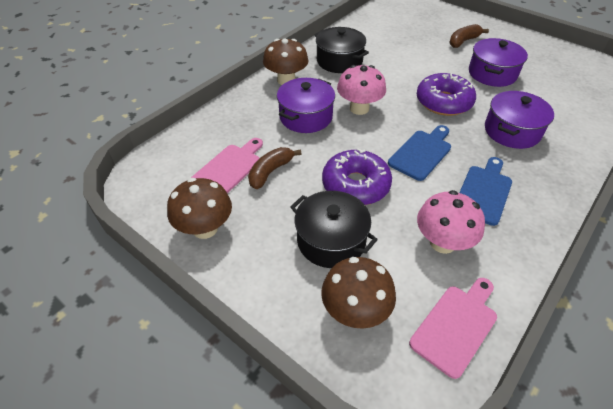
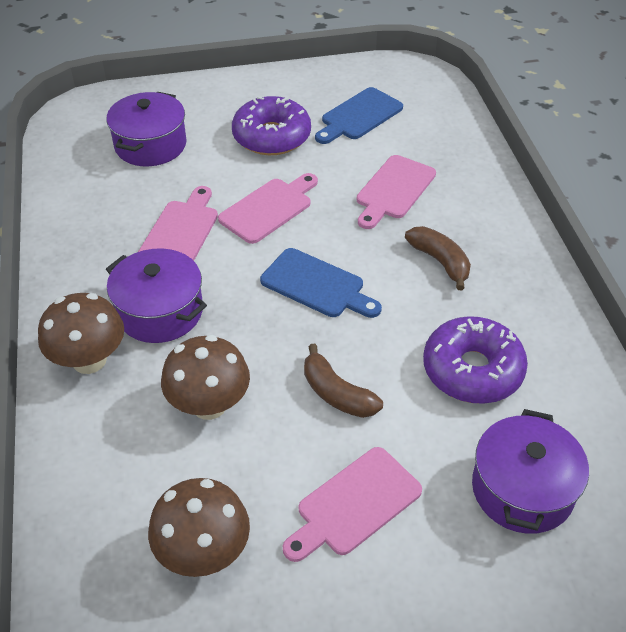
black pot: 2 -> 0
pink cutting board: 2 -> 4
pink mushroom: 2 -> 0

